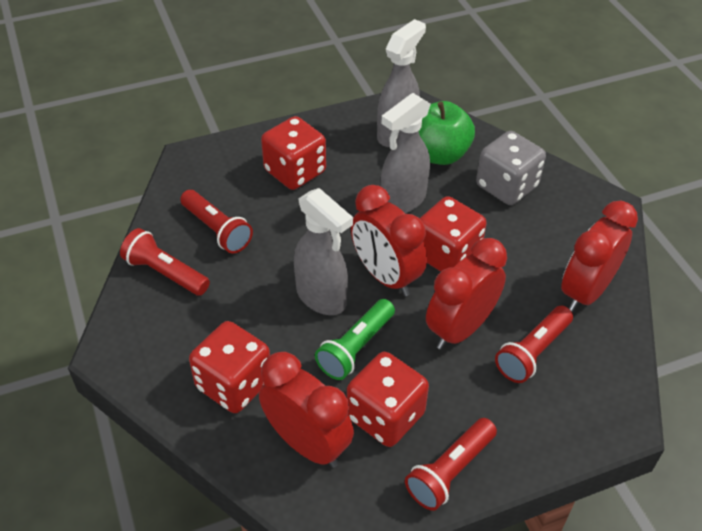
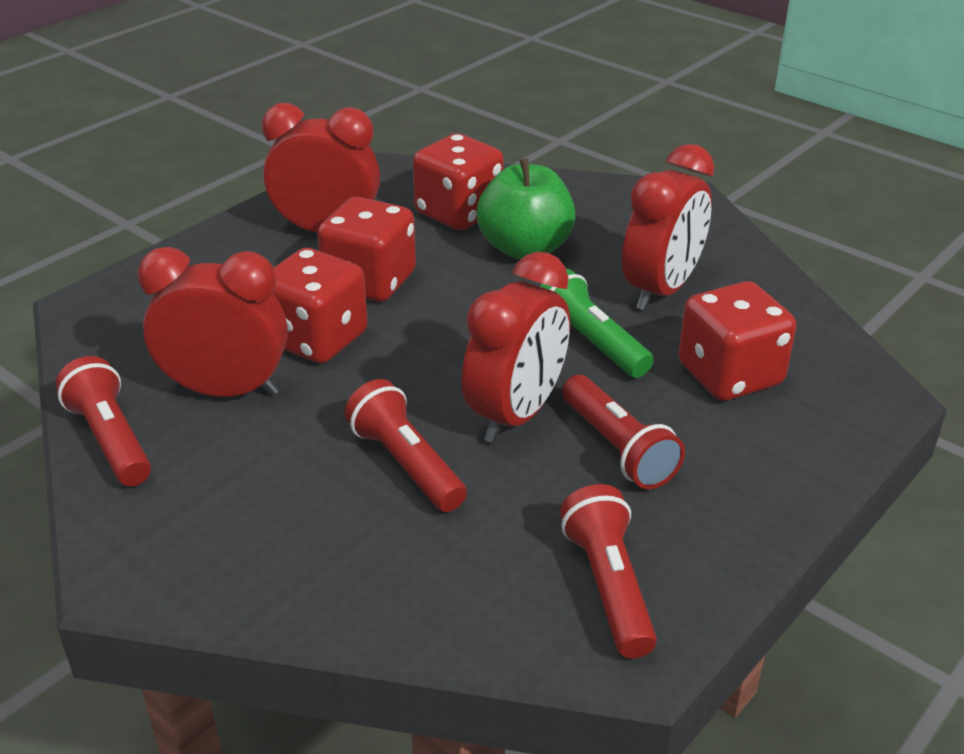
grey dice: 1 -> 0
grey spray bottle: 3 -> 0

